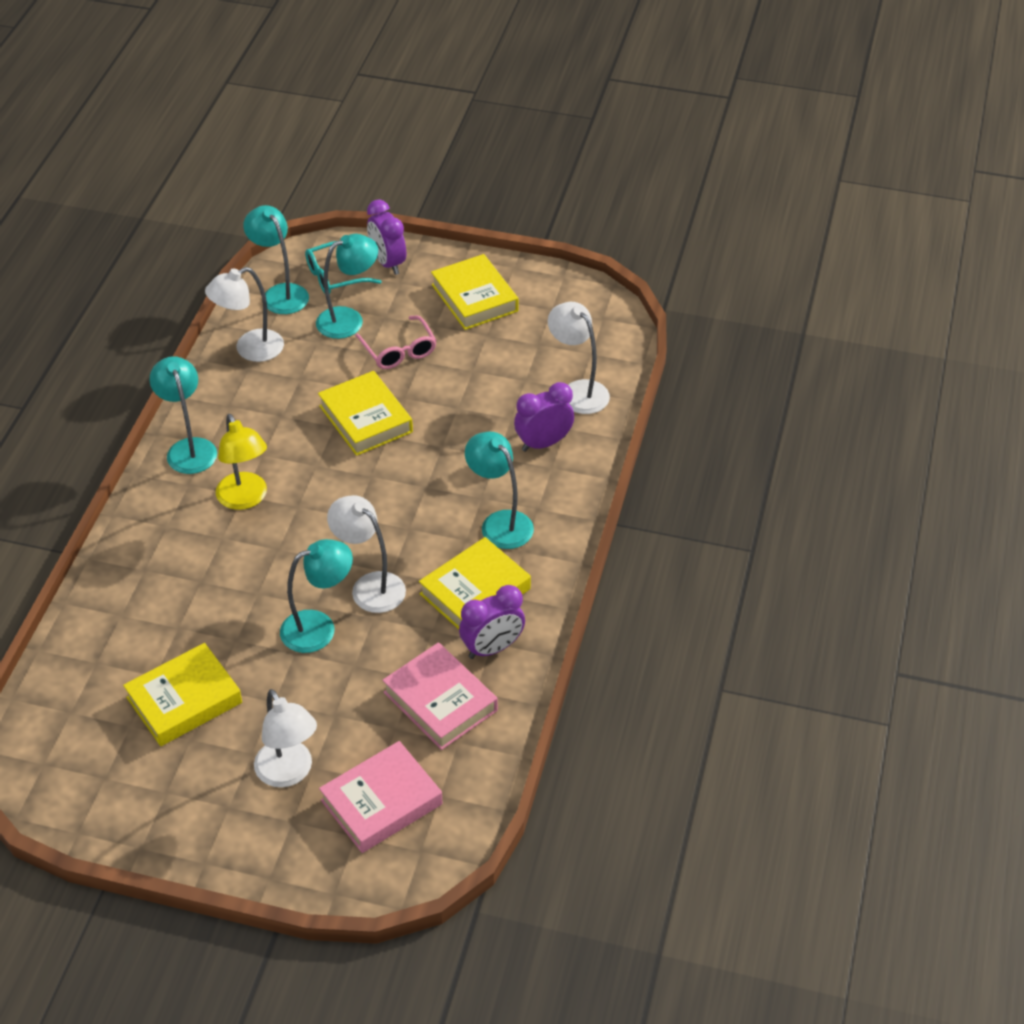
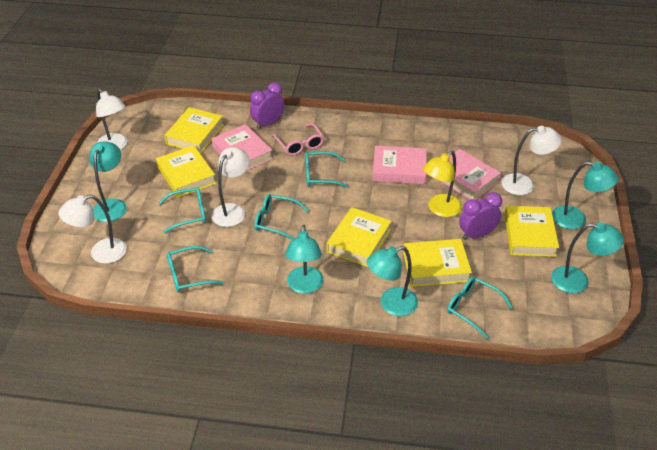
pink book: 2 -> 3
purple clock: 3 -> 2
turquoise glasses: 1 -> 5
yellow book: 4 -> 5

